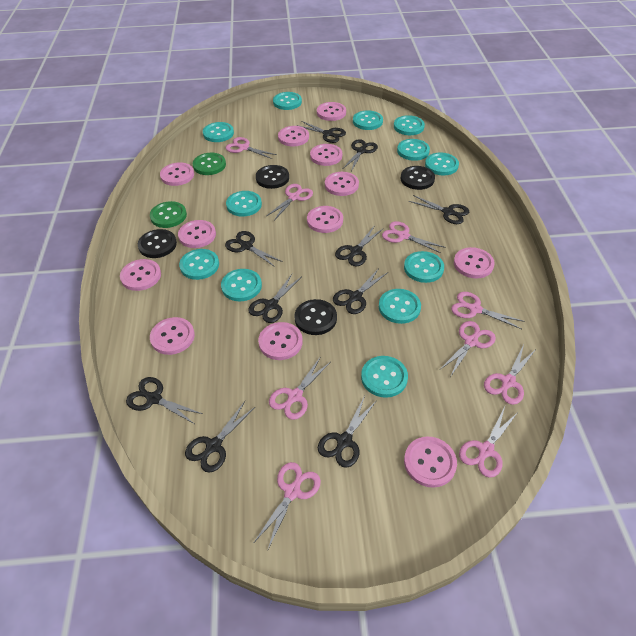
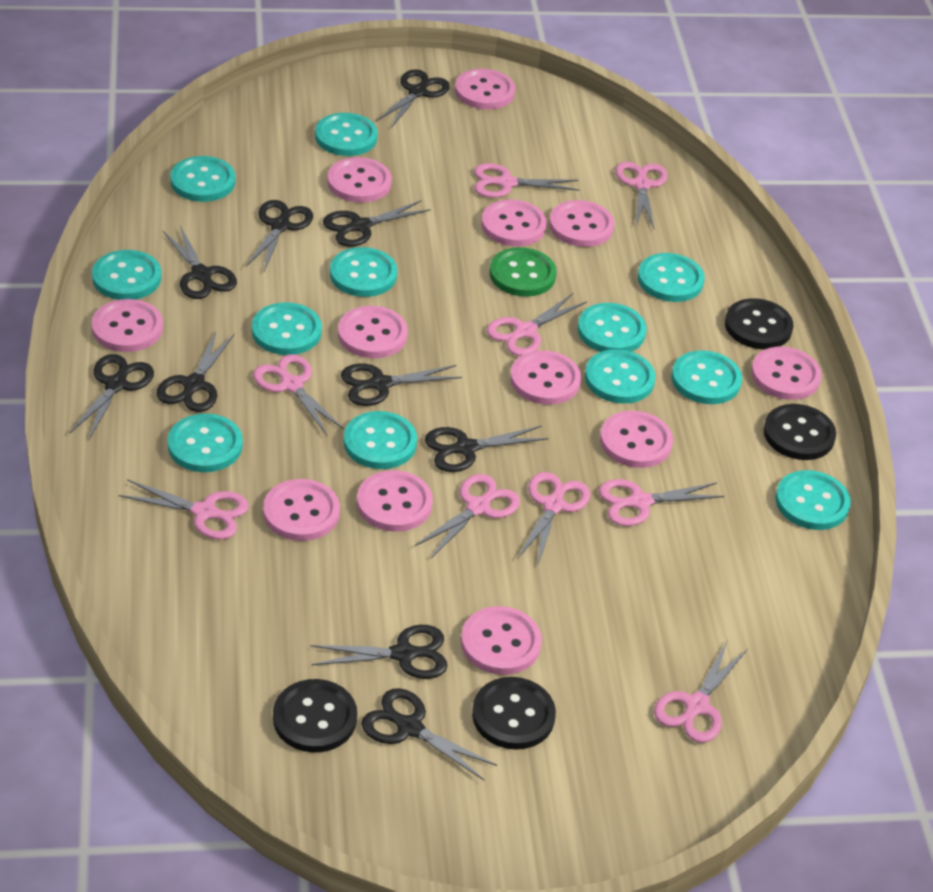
green button: 2 -> 1

